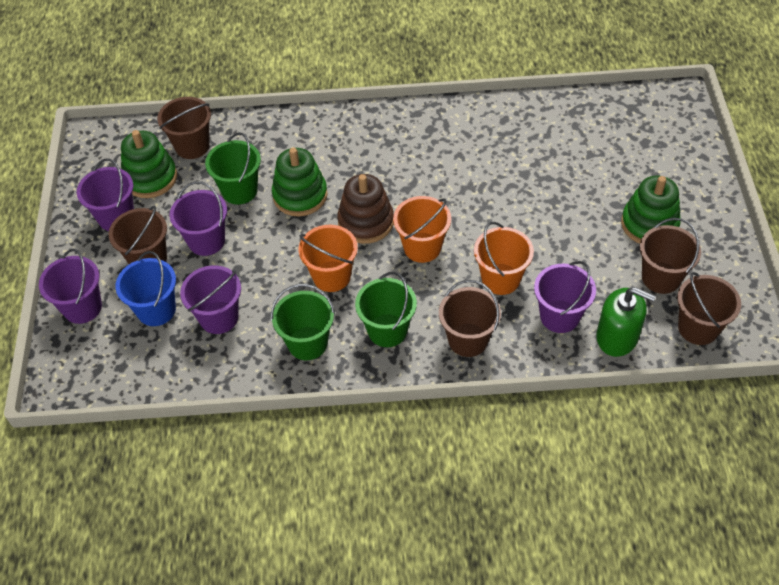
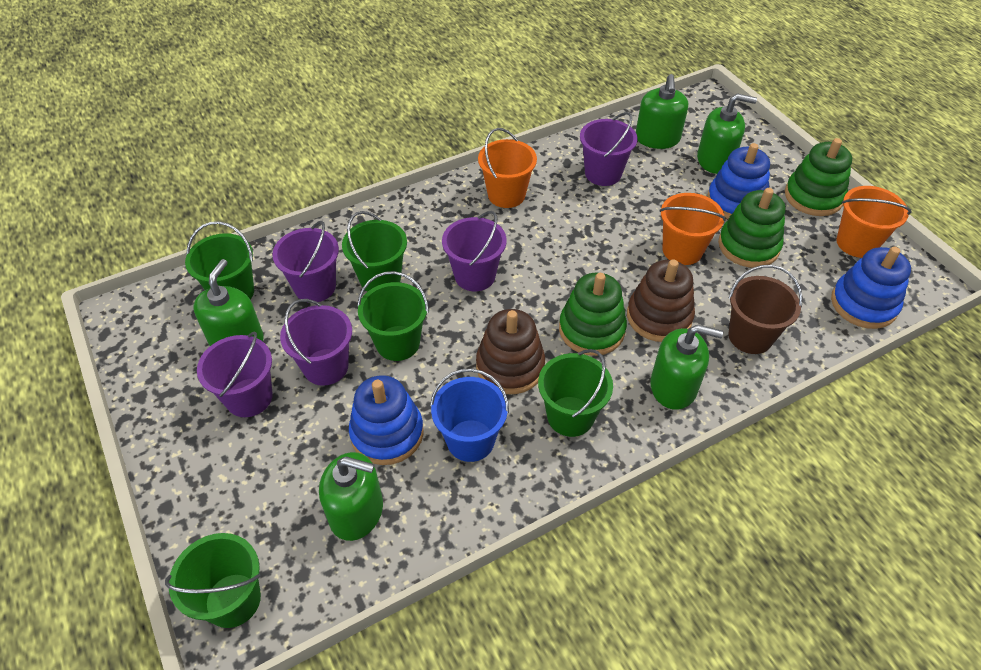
blue stacking toy: 0 -> 3
brown bucket: 5 -> 1
brown stacking toy: 1 -> 2
green bucket: 3 -> 5
green soap dispenser: 1 -> 5

